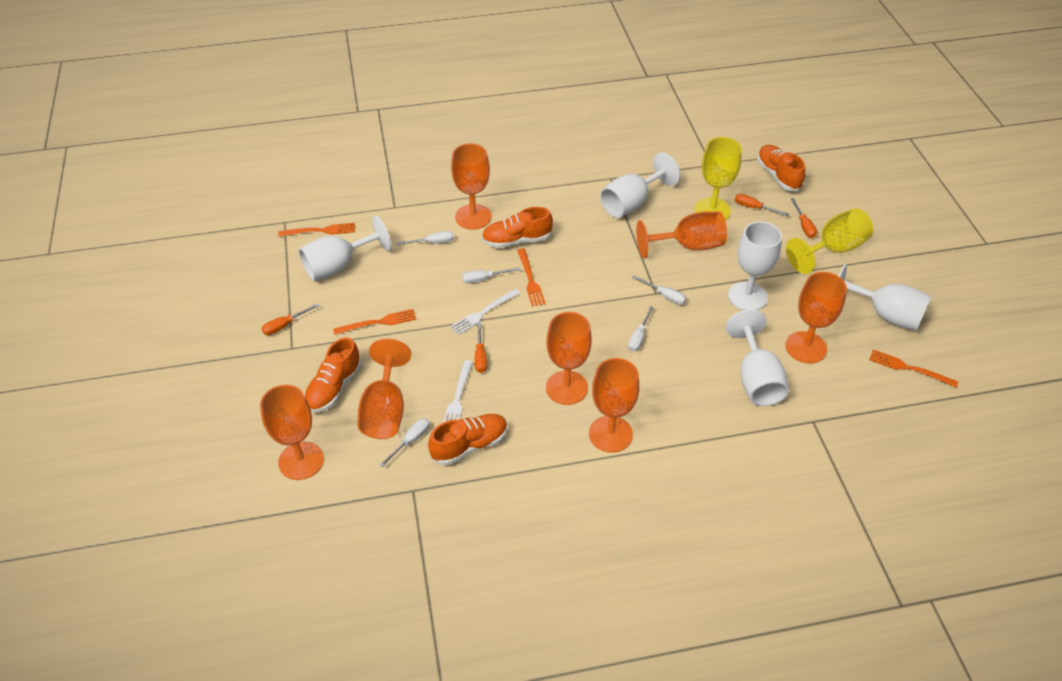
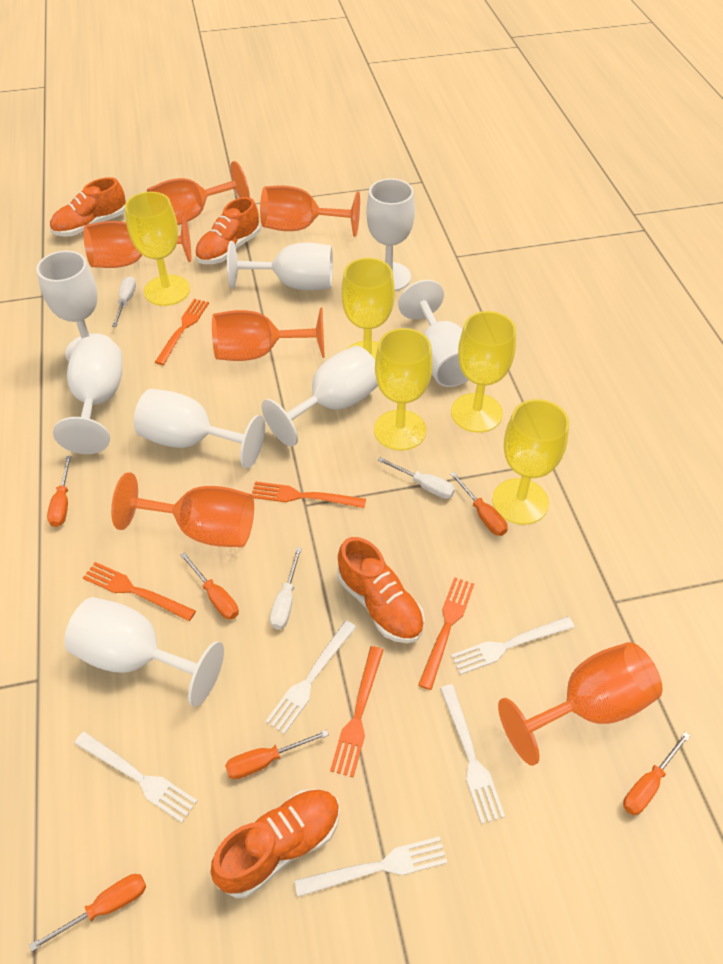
orange fork: 4 -> 5
orange goblet: 7 -> 6
orange screwdriver: 4 -> 6
white fork: 2 -> 5
white goblet: 5 -> 8
white screwdriver: 5 -> 3
yellow goblet: 2 -> 5

